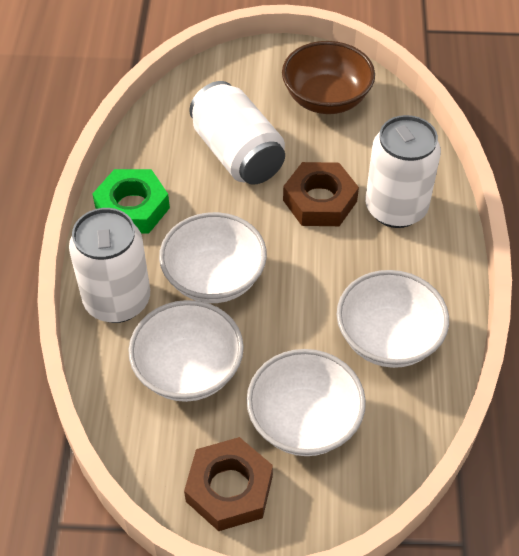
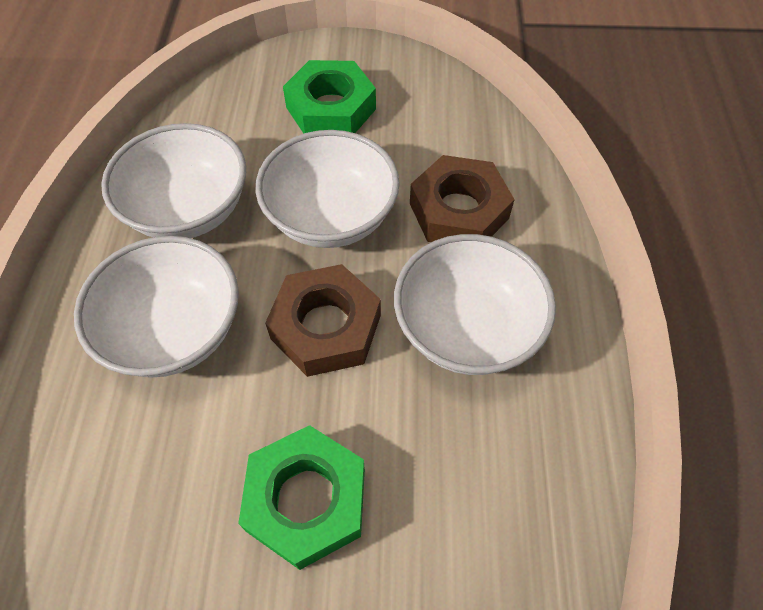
brown bowl: 1 -> 0
green nut: 1 -> 2
white can: 3 -> 0

